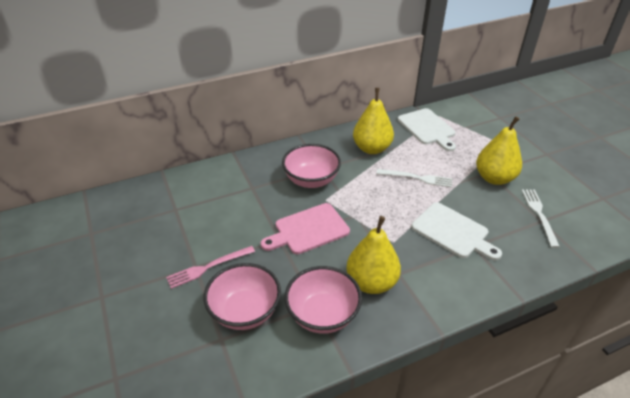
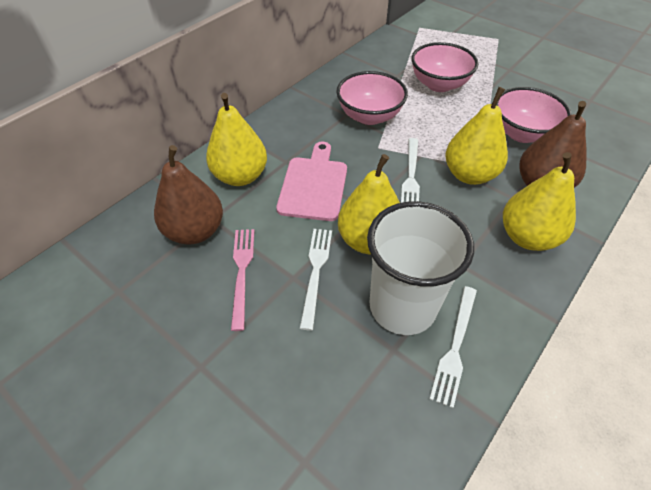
brown pear: 0 -> 2
white cup: 0 -> 1
white cutting board: 2 -> 0
white fork: 2 -> 3
yellow pear: 3 -> 4

